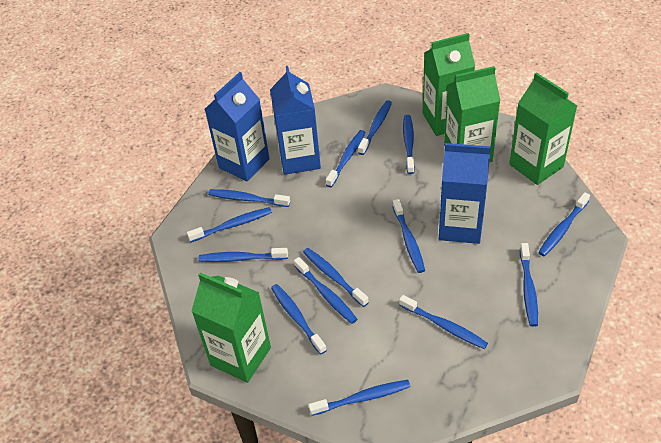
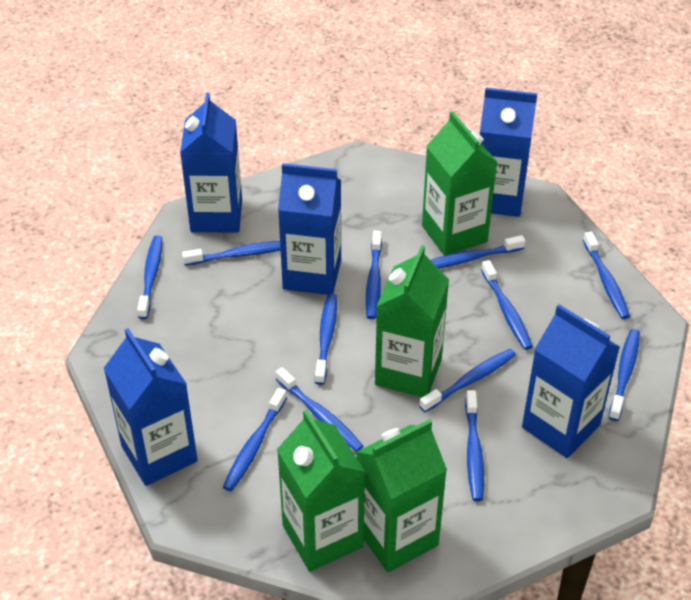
blue carton: 3 -> 5
blue toothbrush: 14 -> 12

